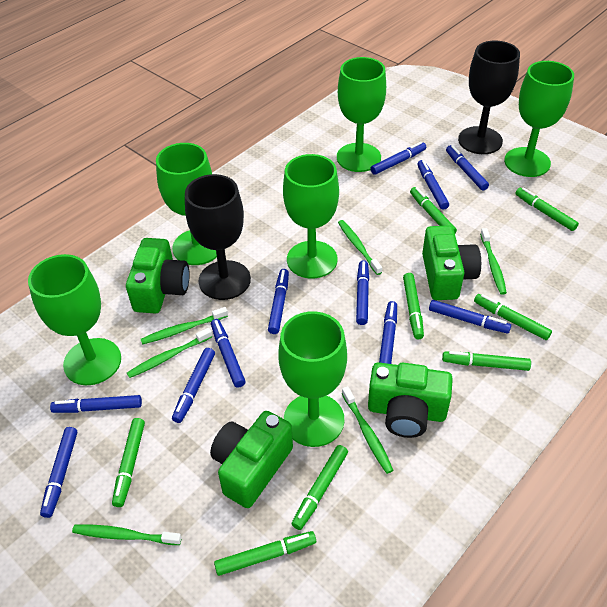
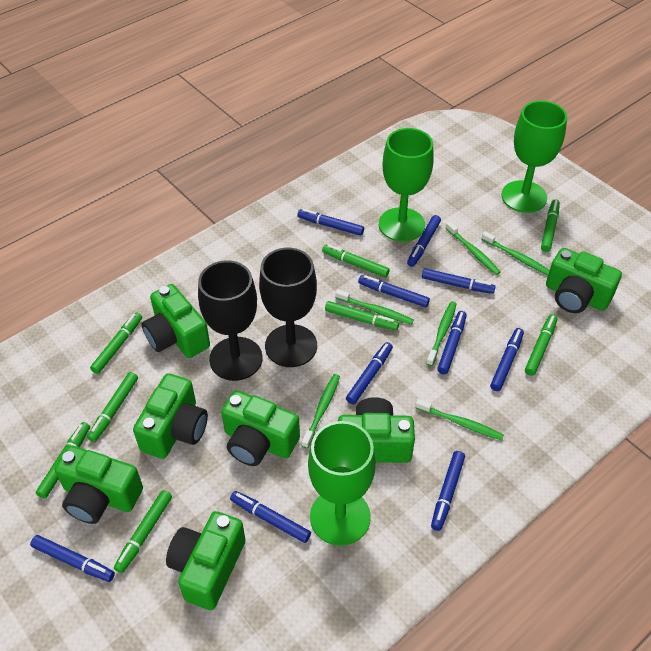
blue marker: 11 -> 10
green camera: 4 -> 7
green goblet: 6 -> 3

